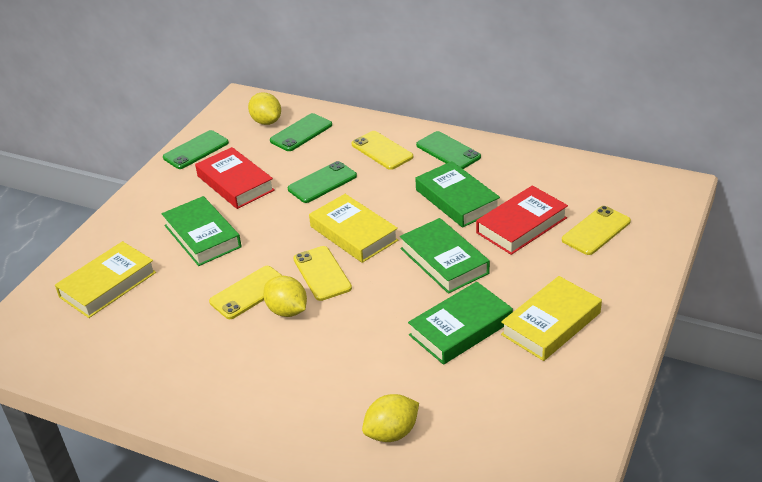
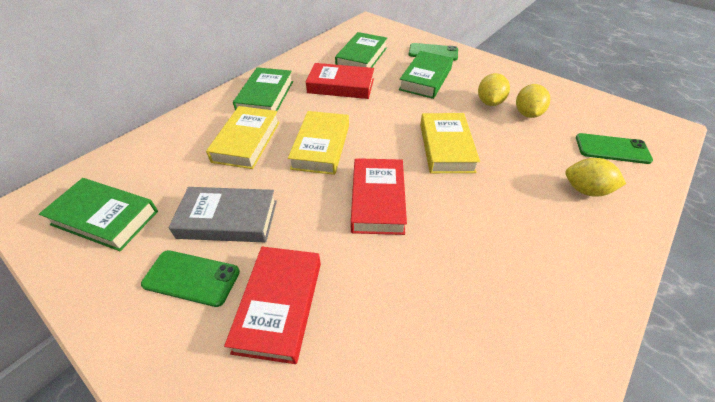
green phone: 4 -> 3
grey book: 0 -> 1
red book: 2 -> 3
yellow phone: 4 -> 0

